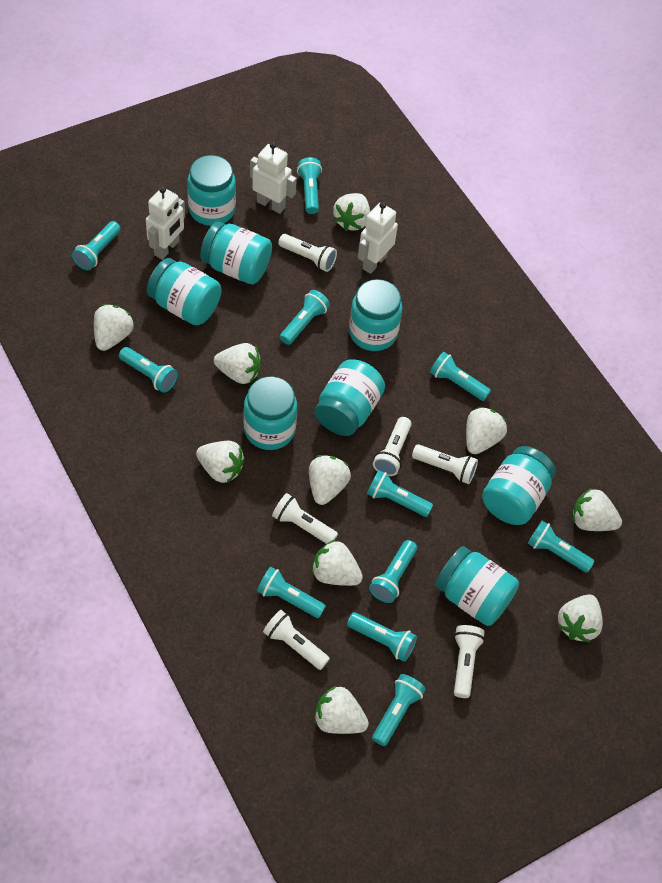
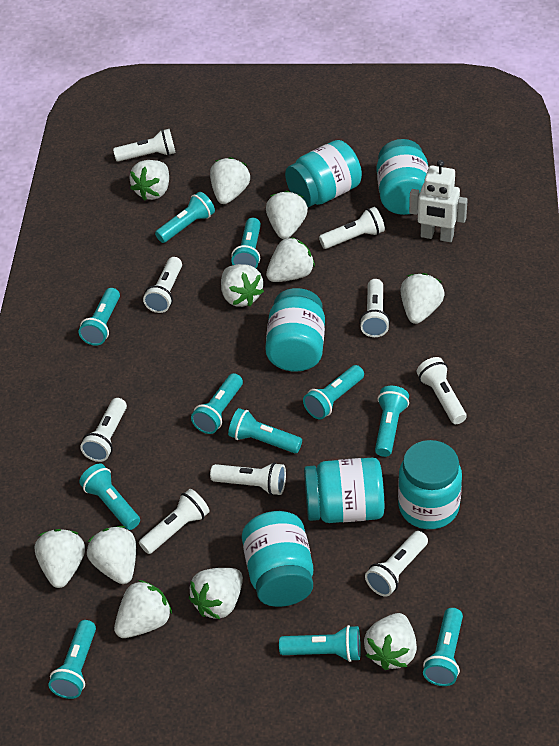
turquoise jar: 8 -> 6
white flashlight: 6 -> 9
white robot: 3 -> 1
white strawberry: 10 -> 11

